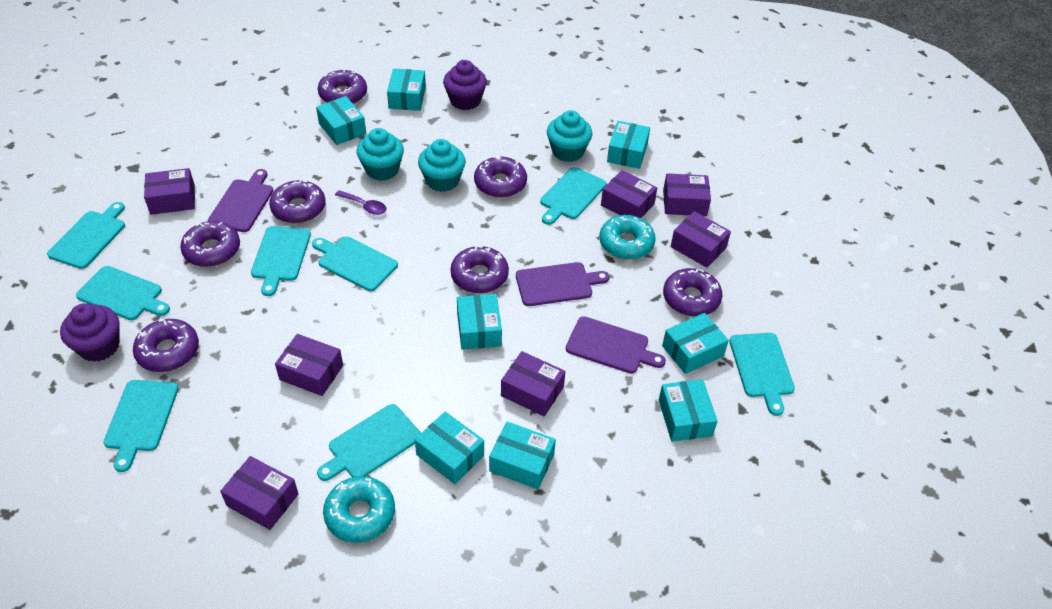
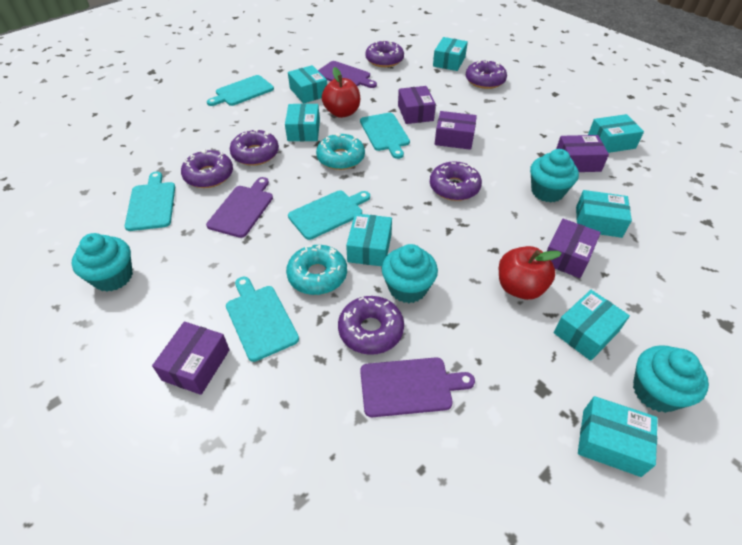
purple box: 7 -> 5
purple cupcake: 2 -> 0
purple donut: 7 -> 6
purple spoon: 1 -> 0
red apple: 0 -> 2
turquoise cupcake: 3 -> 4
turquoise cutting board: 8 -> 5

